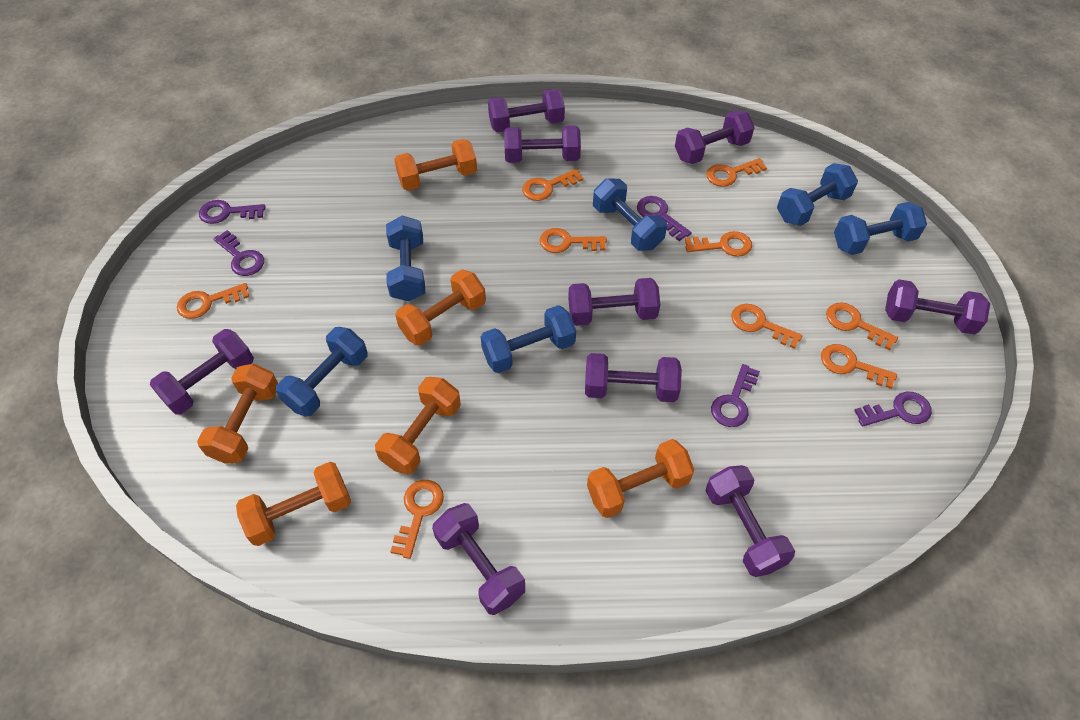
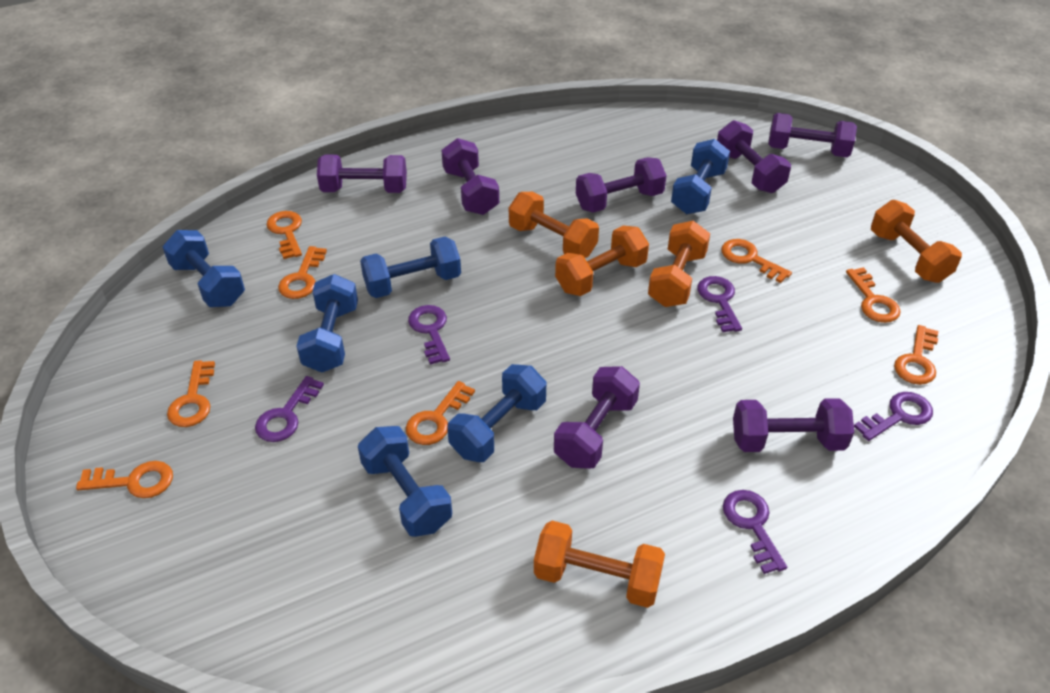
orange dumbbell: 6 -> 5
orange key: 9 -> 8
purple dumbbell: 9 -> 7

